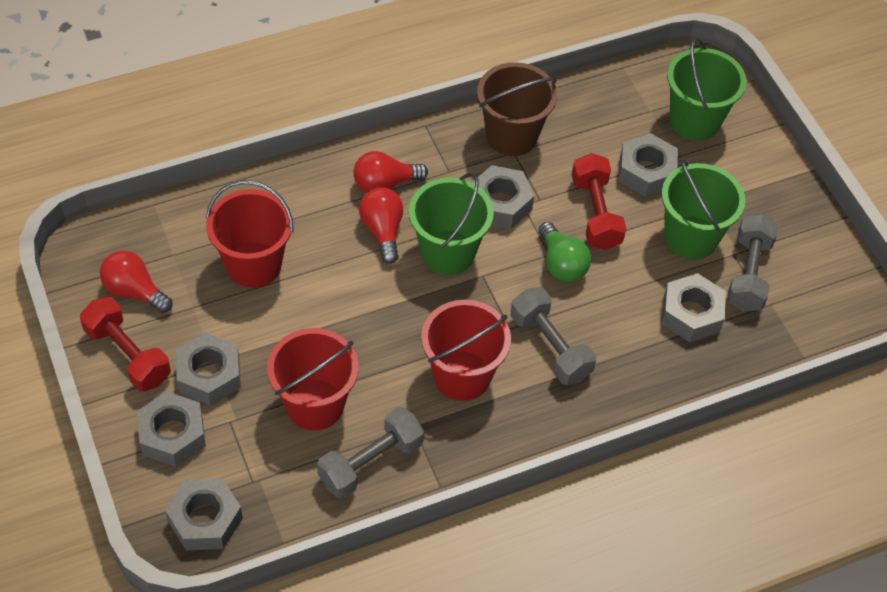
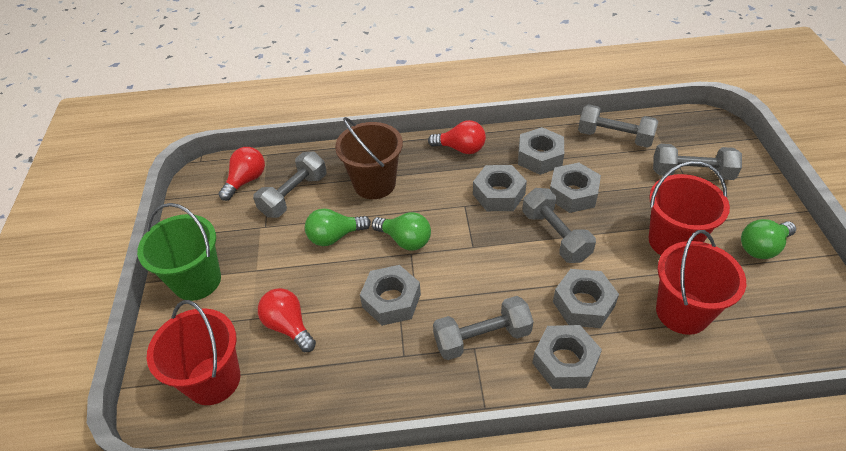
green bucket: 3 -> 1
green light bulb: 1 -> 3
grey dumbbell: 3 -> 5
red dumbbell: 2 -> 0

